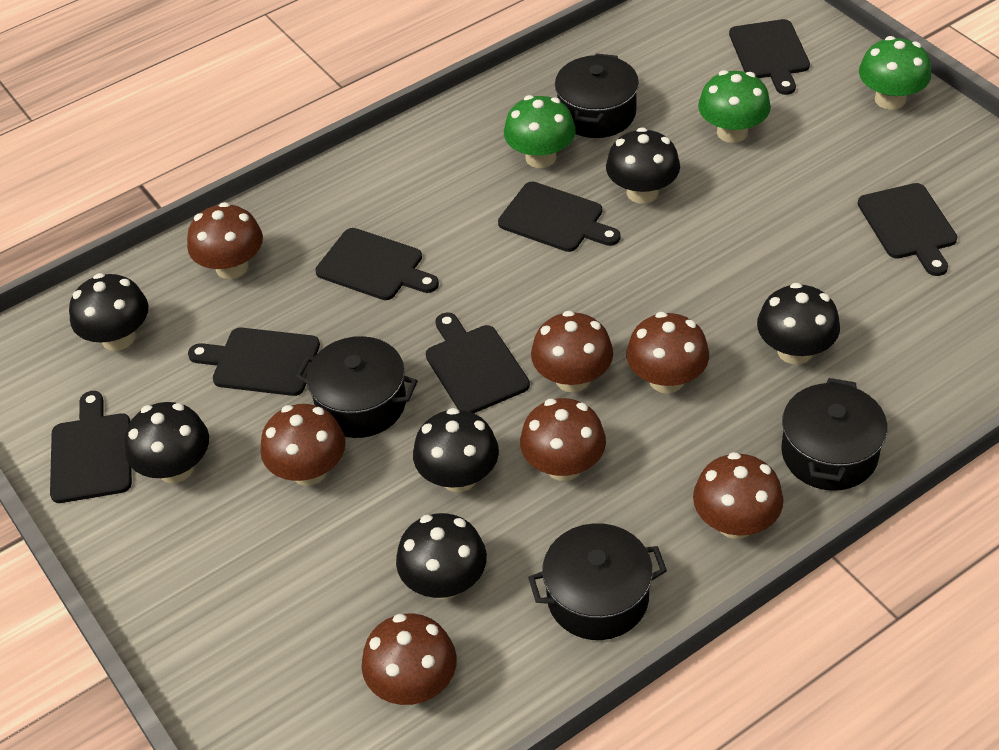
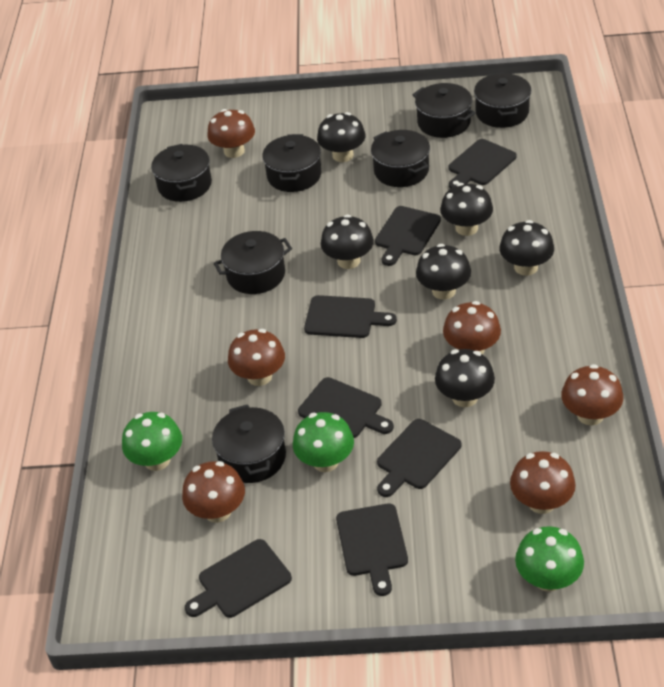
black pot: 4 -> 7
brown mushroom: 7 -> 6

